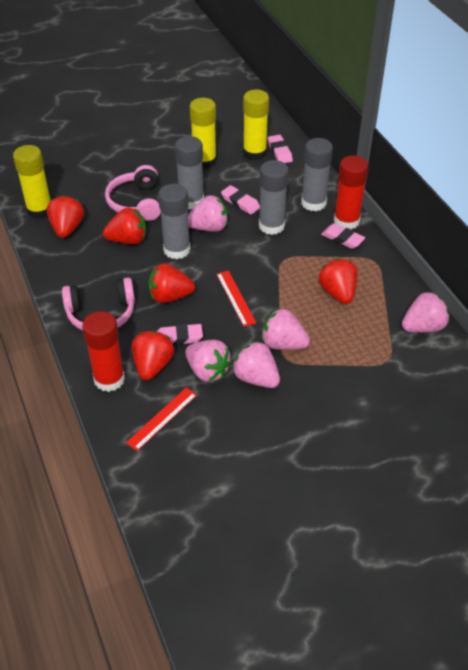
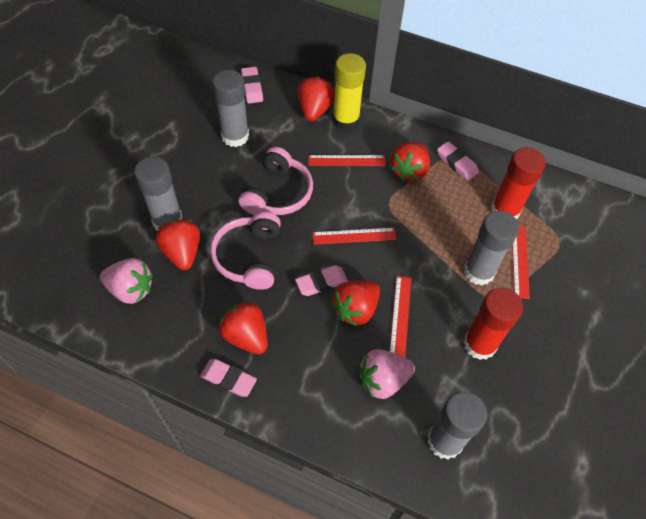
pink strawberry: 5 -> 2
red ruler: 2 -> 4
yellow glue stick: 3 -> 1

